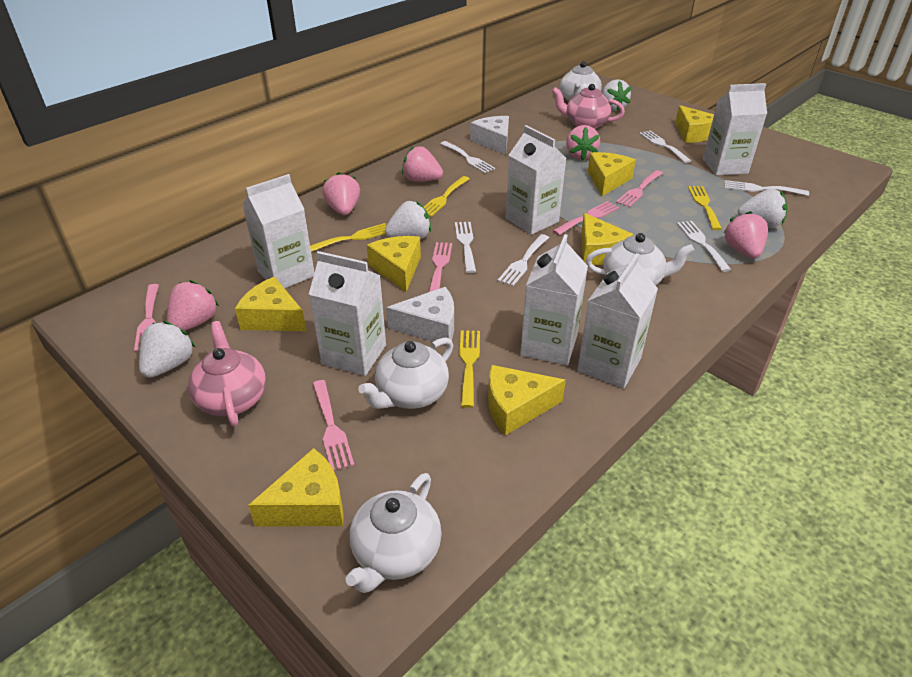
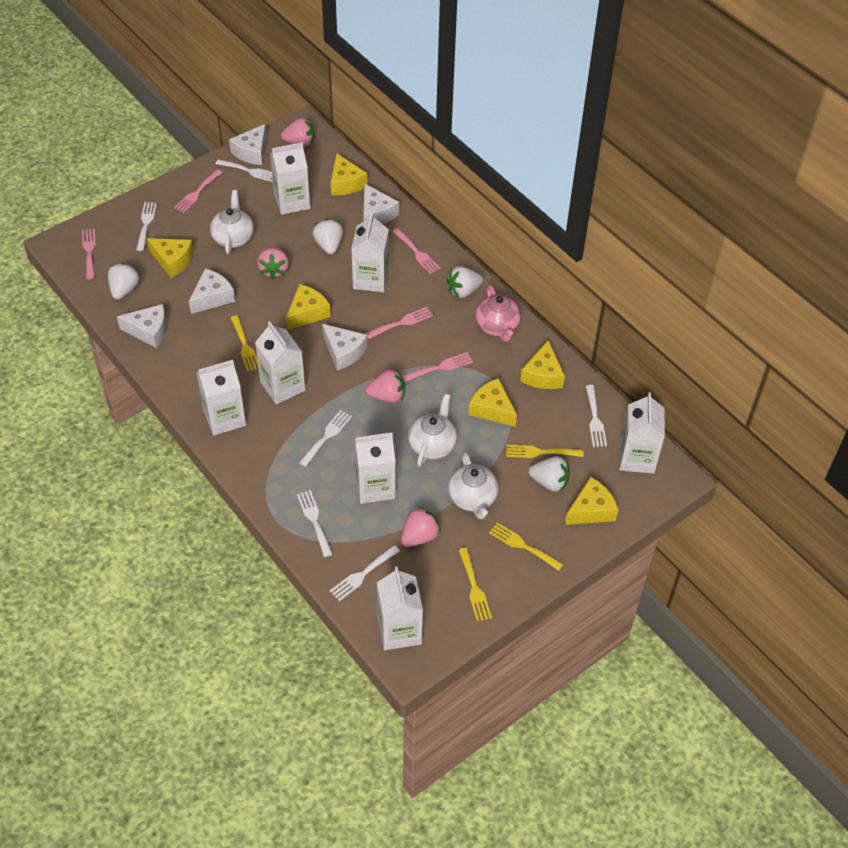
pink strawberry: 5 -> 4
pink teapot: 2 -> 1
white carton: 6 -> 7
white cheese: 2 -> 5
white teapot: 4 -> 3
yellow cheese: 7 -> 6

